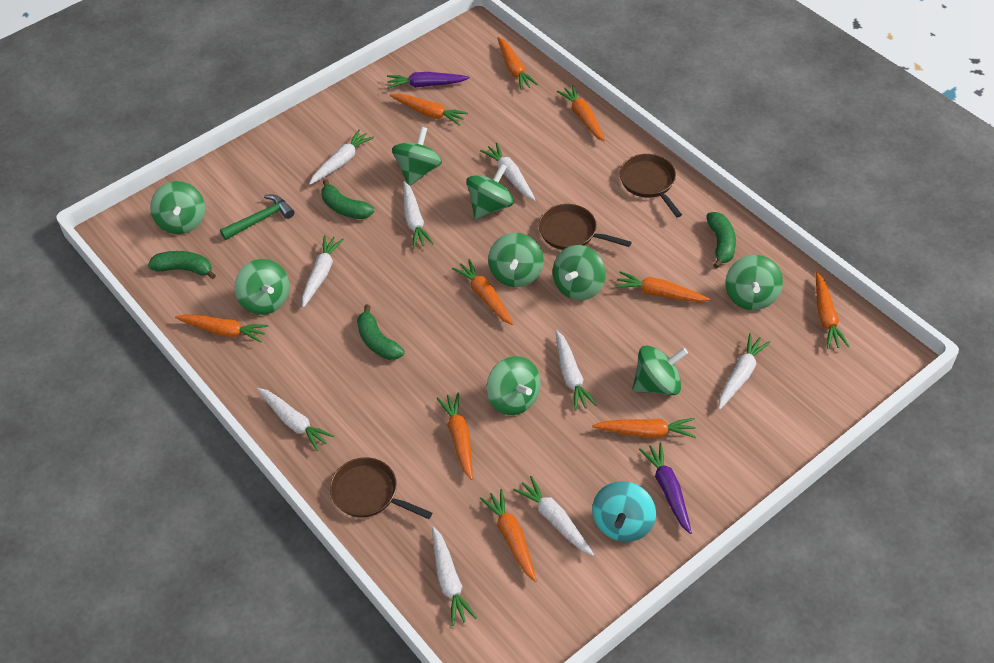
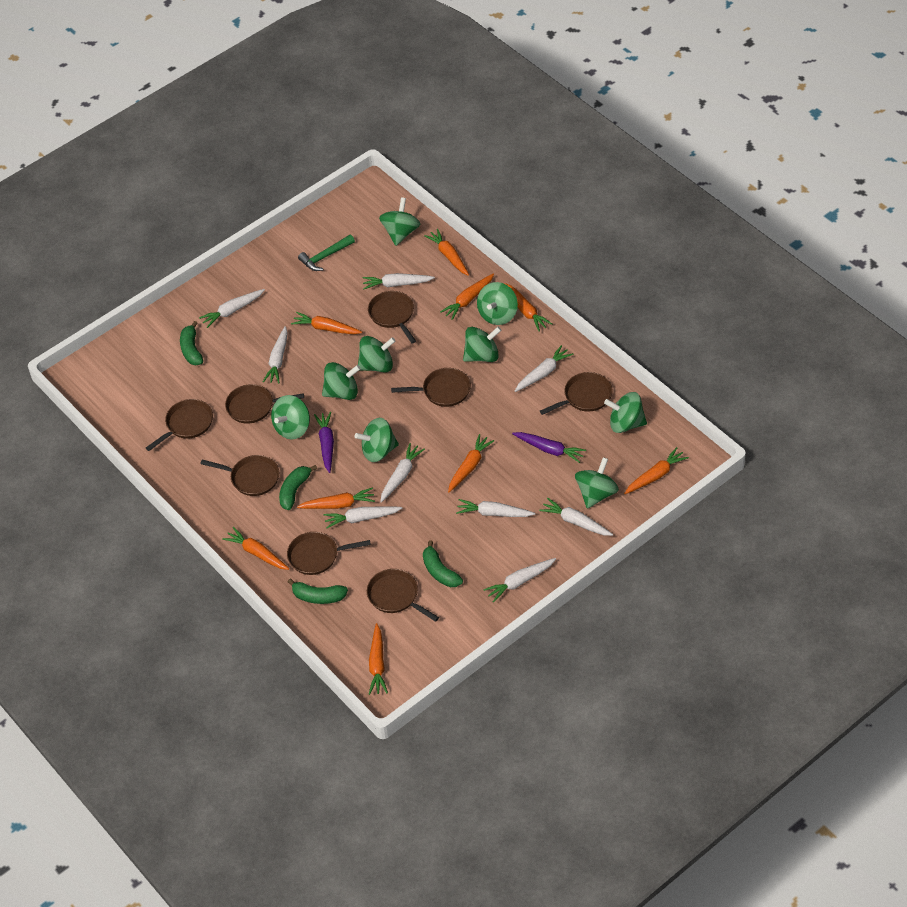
brown pan: 3 -> 8
orange carrot: 10 -> 9
turquoise spinning top: 1 -> 0

